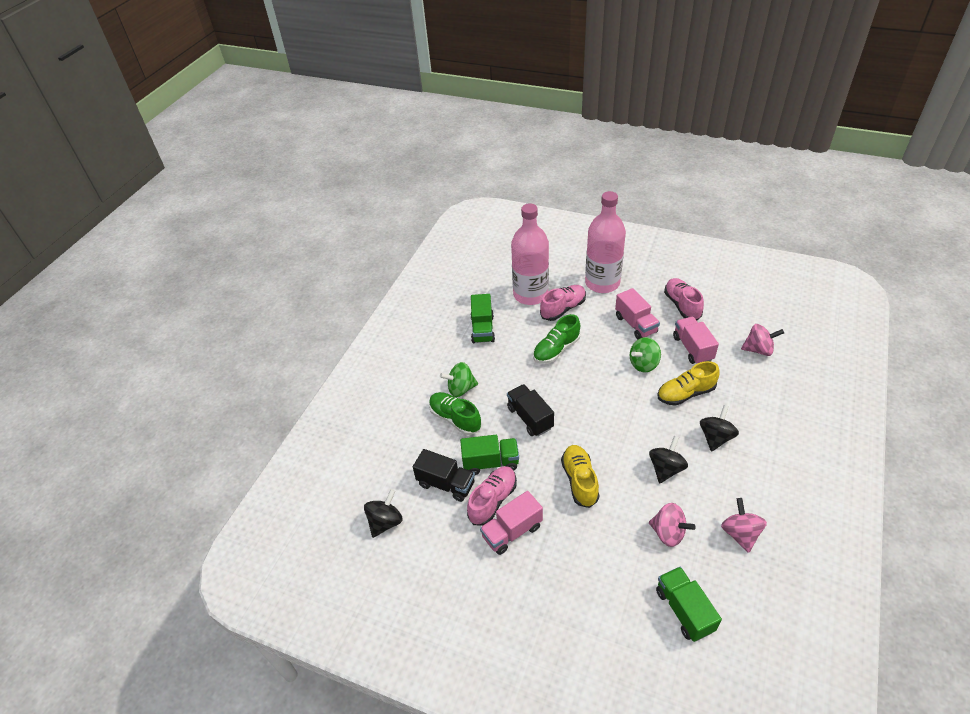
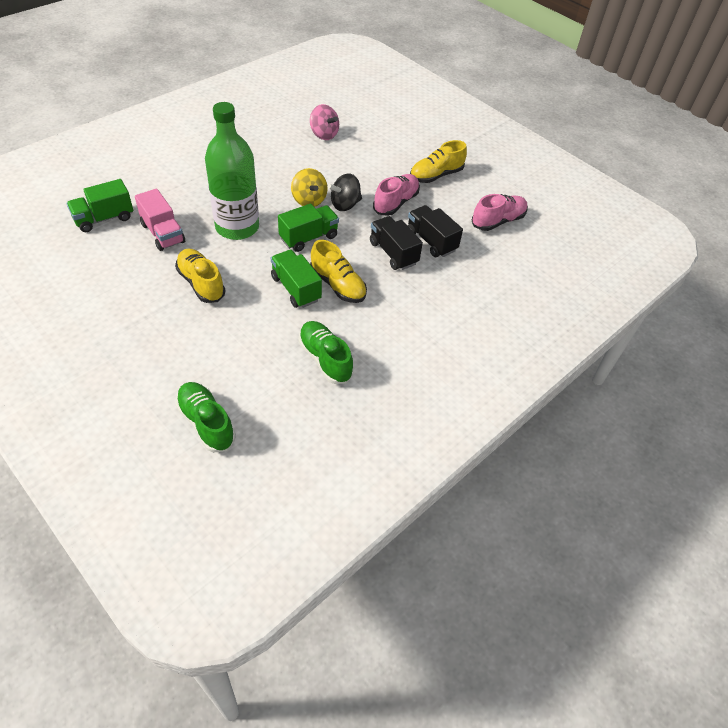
black spinning top: 3 -> 1
green bottle: 0 -> 1
green spinning top: 2 -> 0
pink bottle: 2 -> 0
pink shoe: 3 -> 2
pink spinning top: 3 -> 1
pink truck: 3 -> 1
yellow shoe: 2 -> 3
yellow spinning top: 0 -> 1

